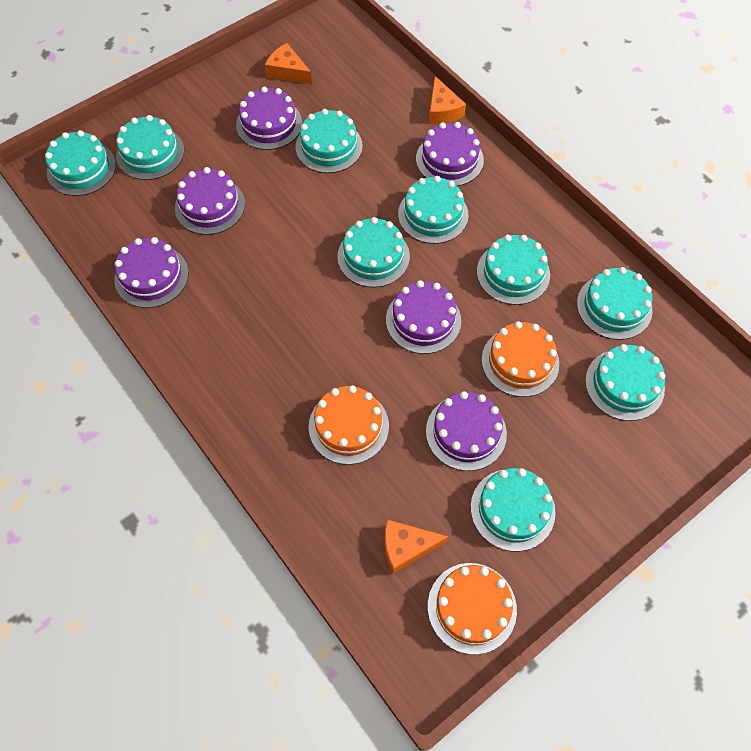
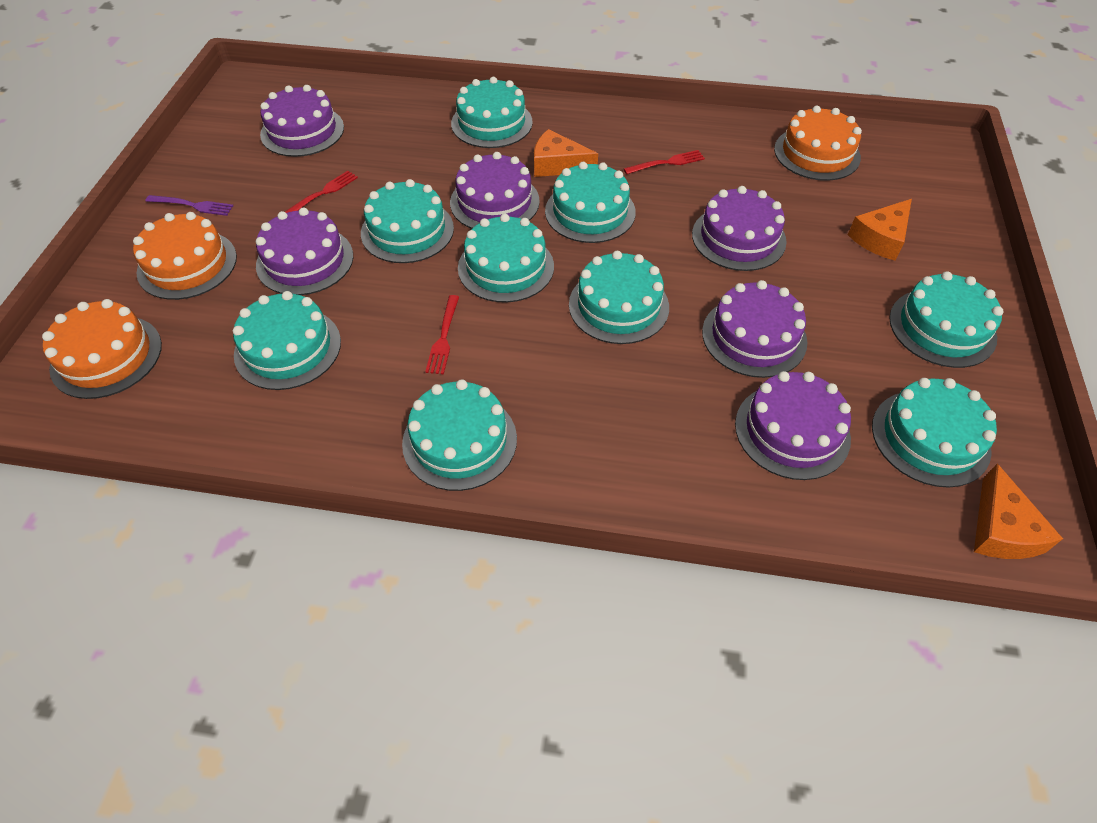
purple fork: 0 -> 1
red fork: 0 -> 3

